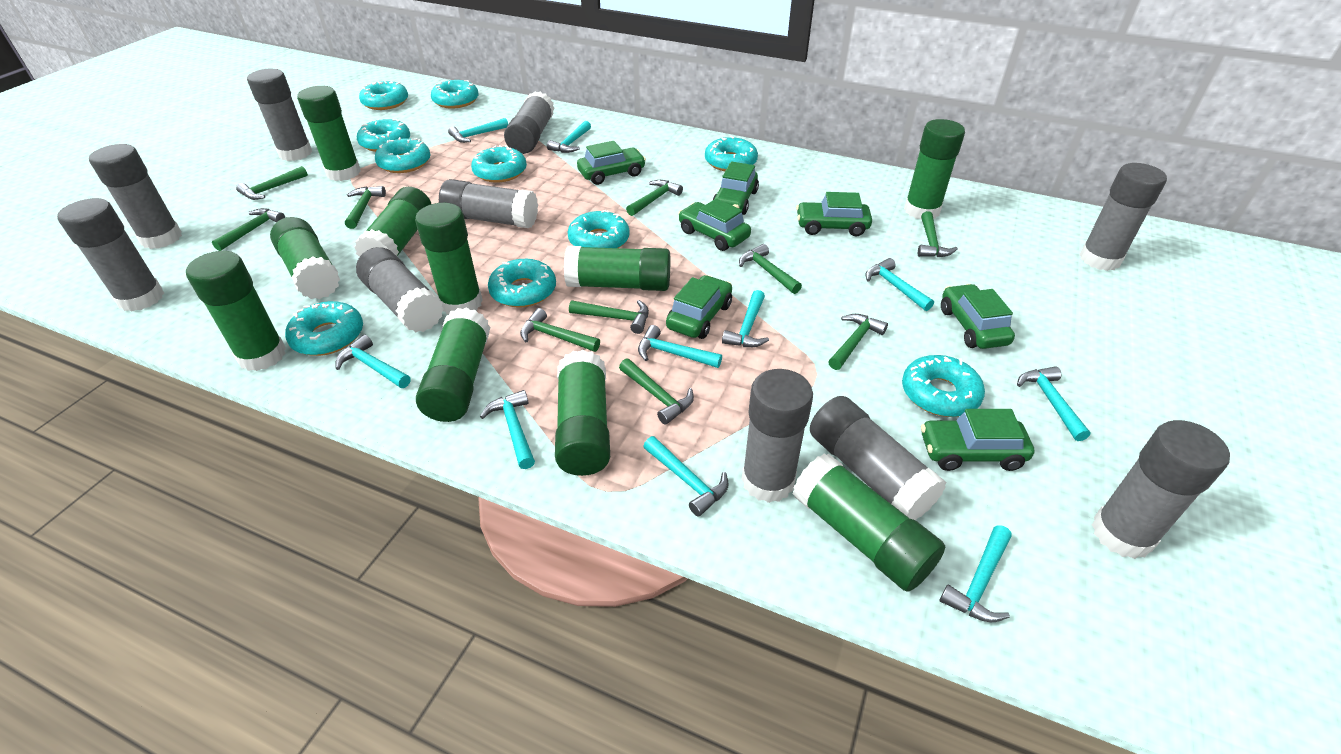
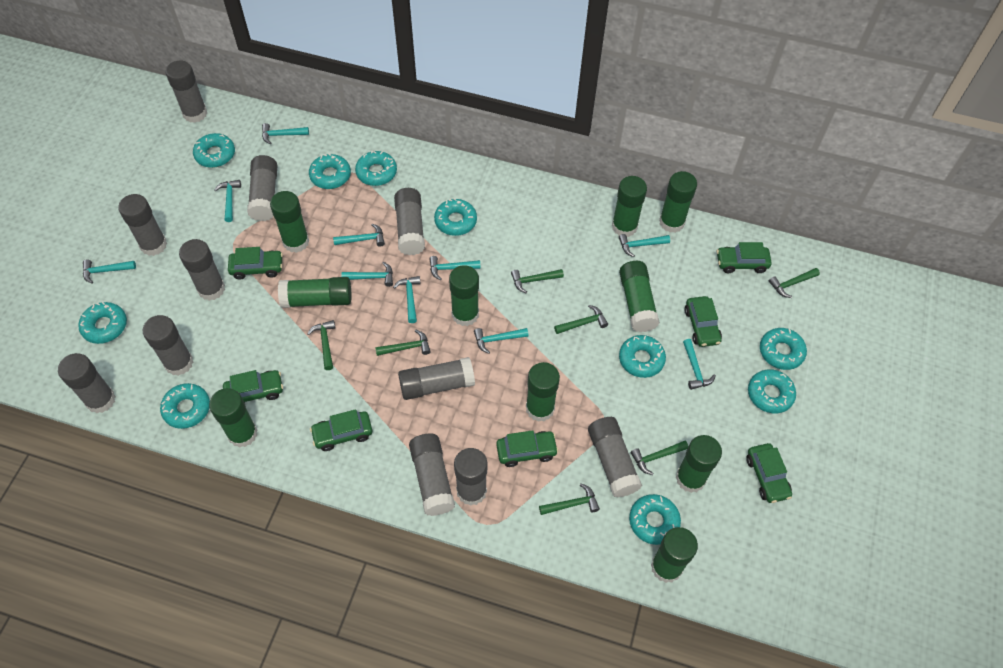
green hammer: 10 -> 7
grey glue stick: 10 -> 11

